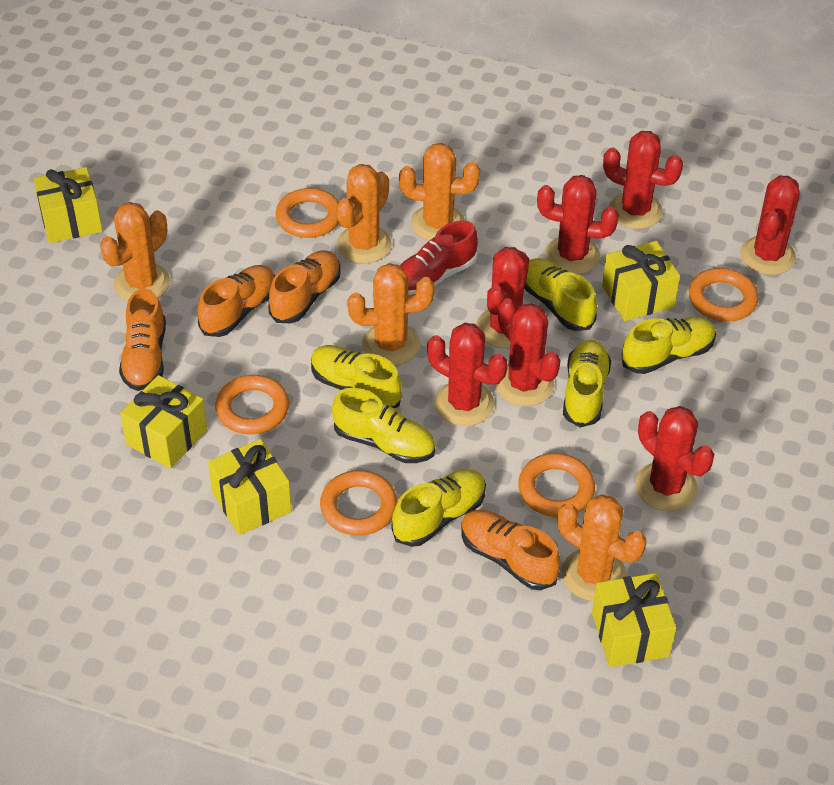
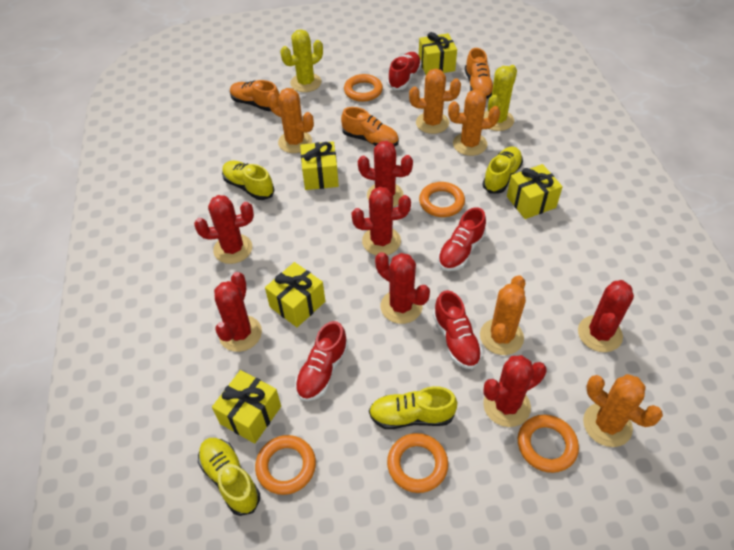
orange shoe: 4 -> 3
red shoe: 1 -> 4
yellow cactus: 0 -> 2
yellow shoe: 6 -> 4

